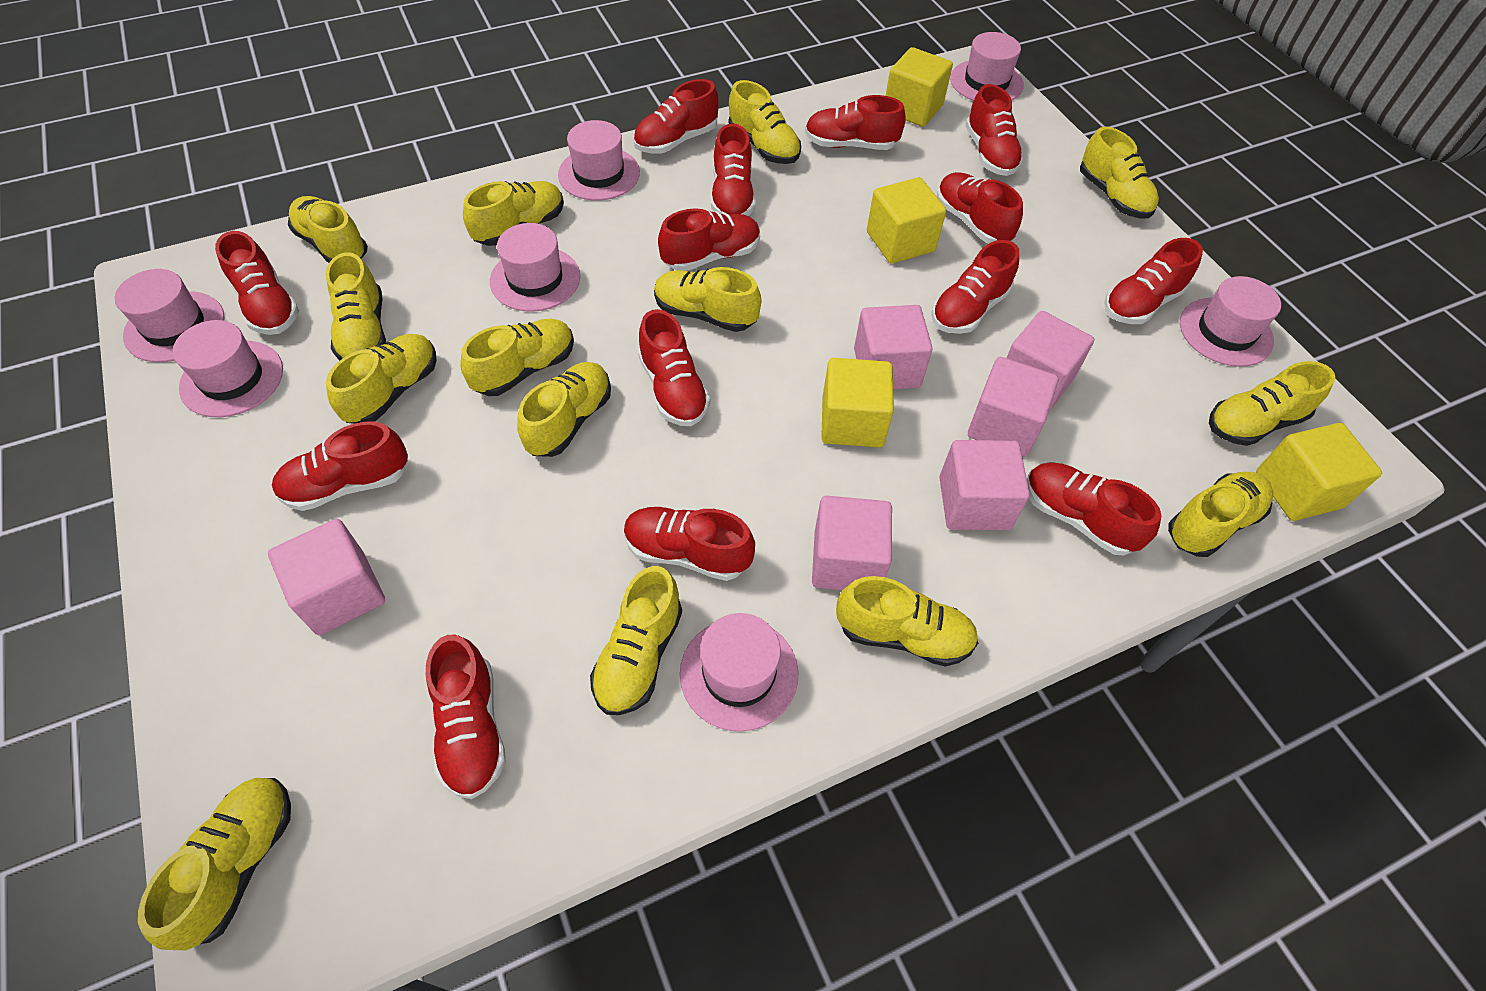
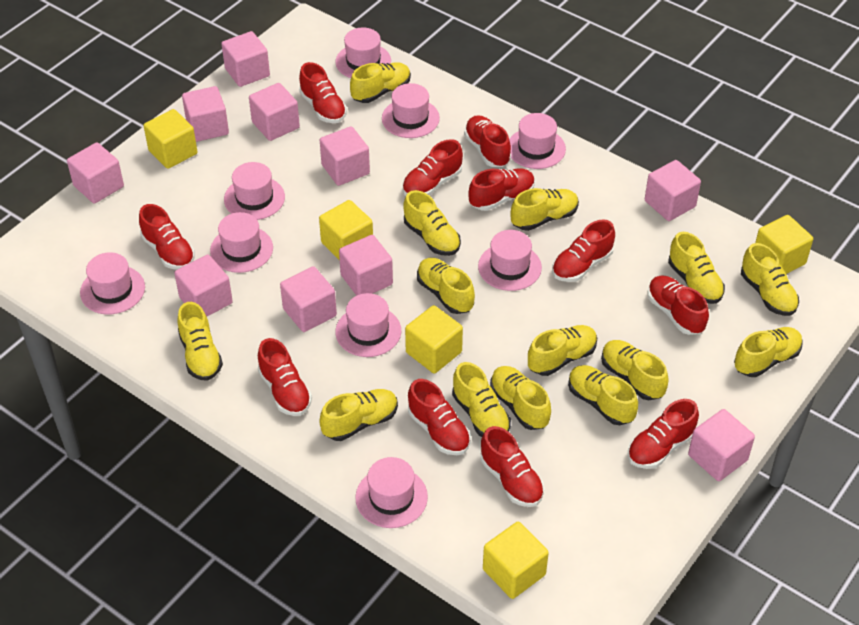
pink cube: 6 -> 10
pink hat: 7 -> 9
red shoe: 14 -> 11
yellow cube: 4 -> 5

